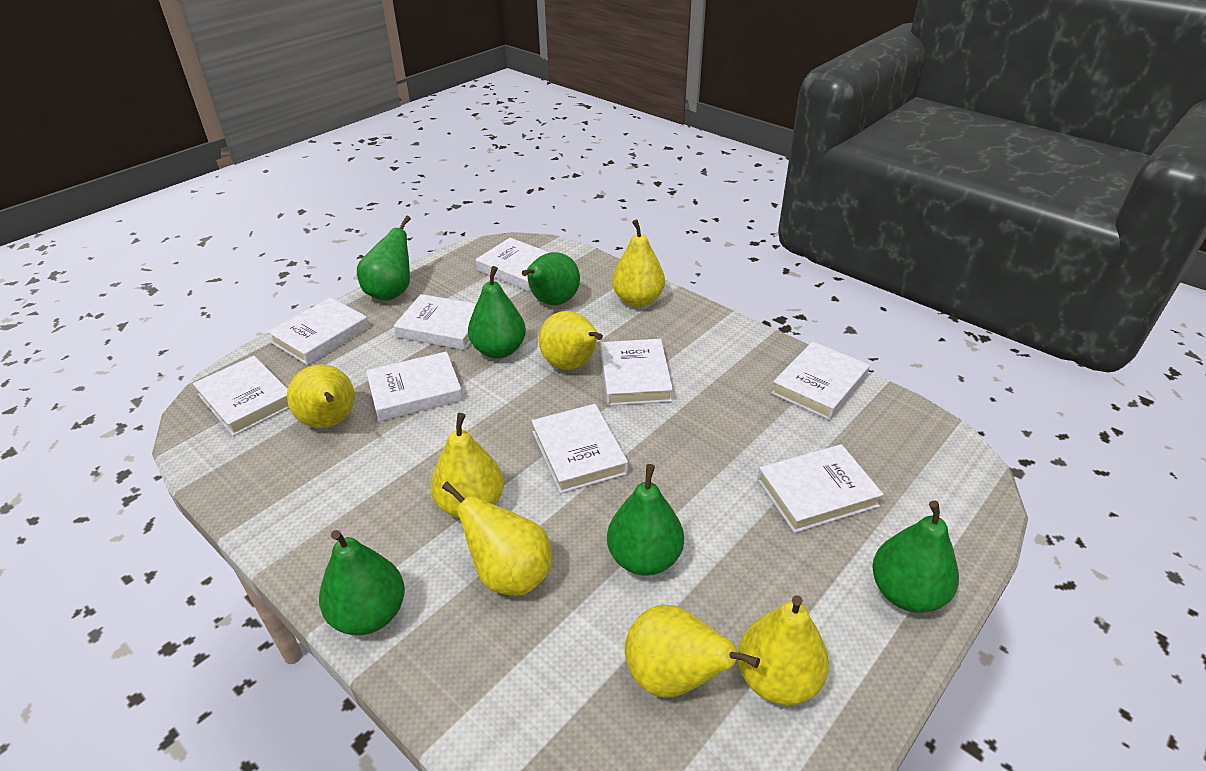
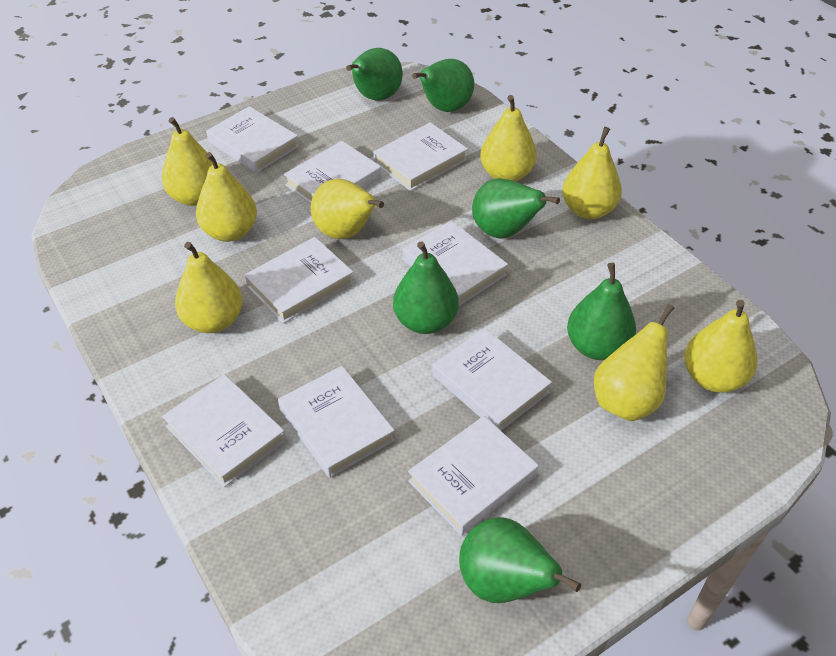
yellow pear: 7 -> 8

